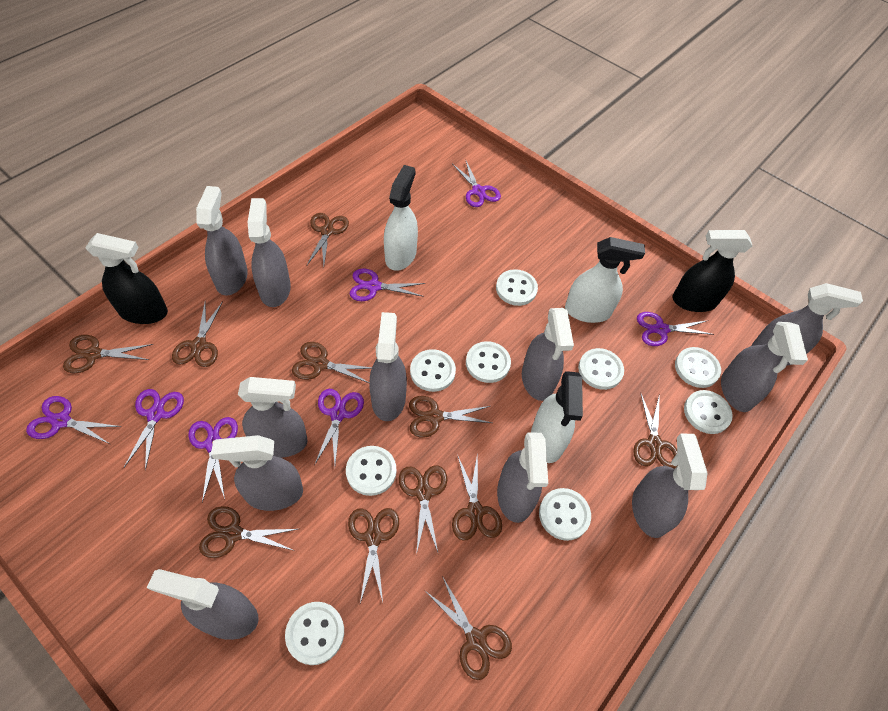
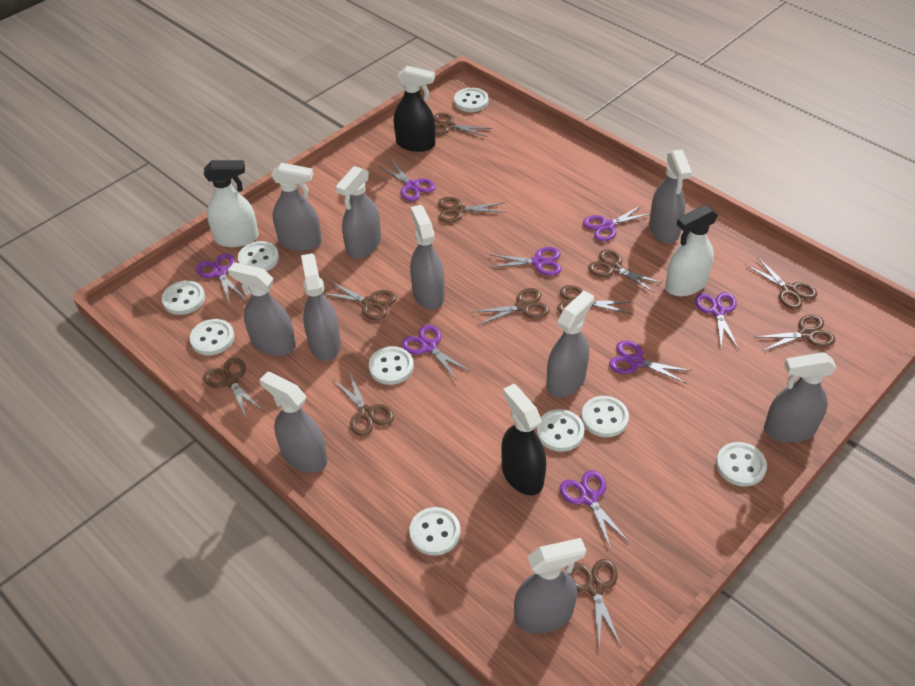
grey spray bottle: 11 -> 10
purple scissors: 7 -> 8
white spray bottle: 3 -> 2

